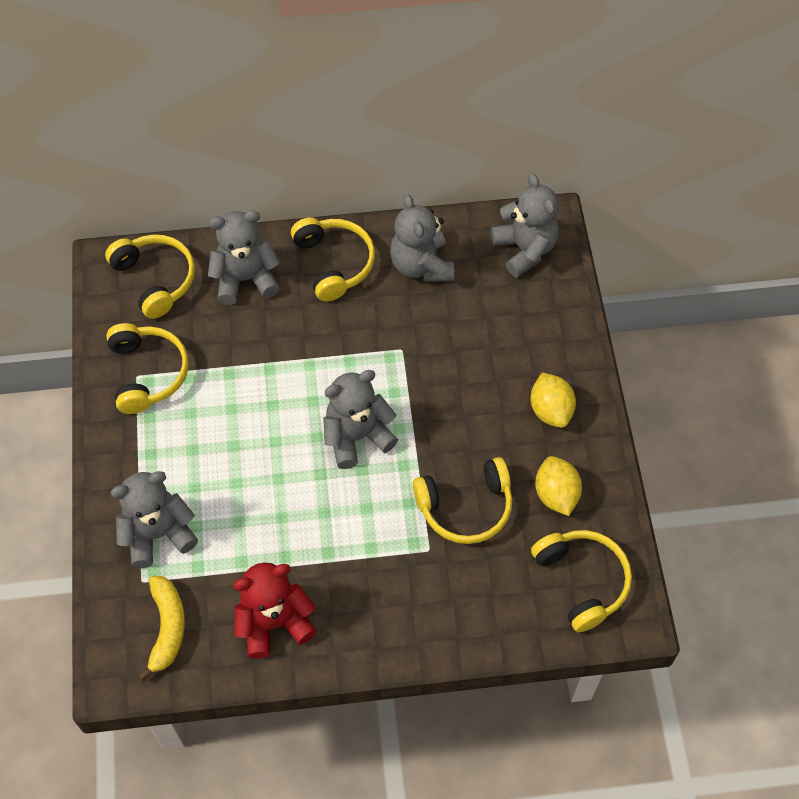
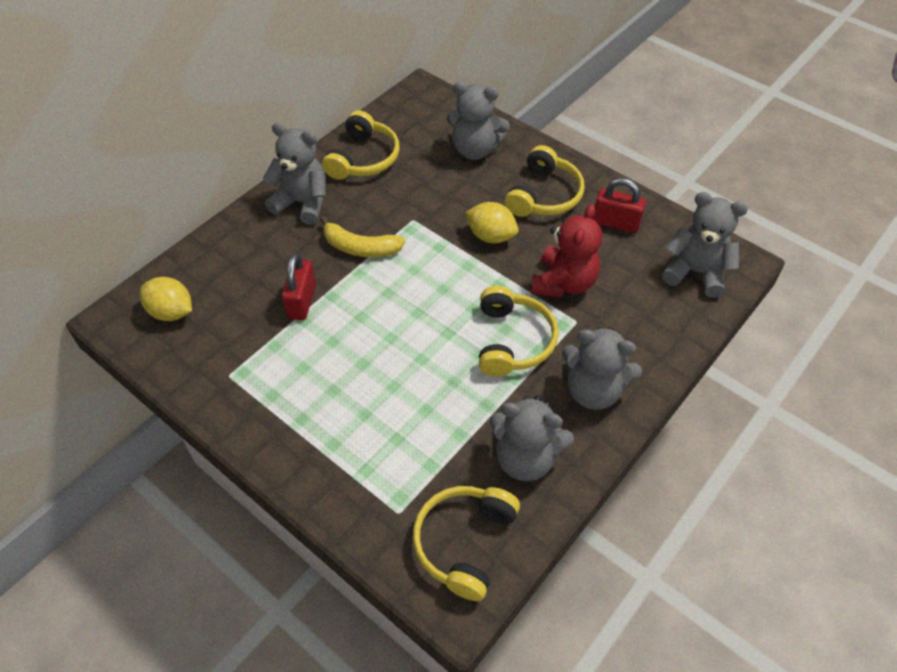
red padlock: 0 -> 2
yellow headphones: 5 -> 4

